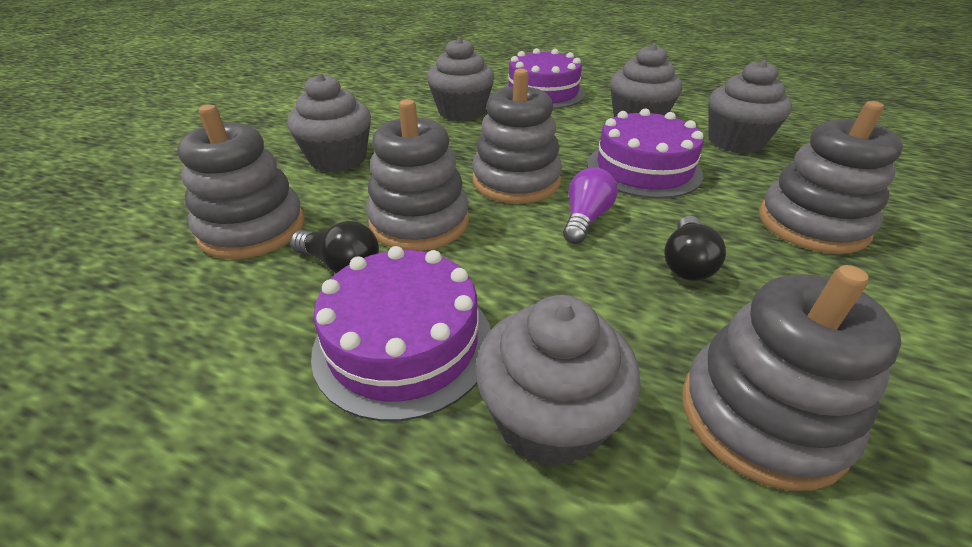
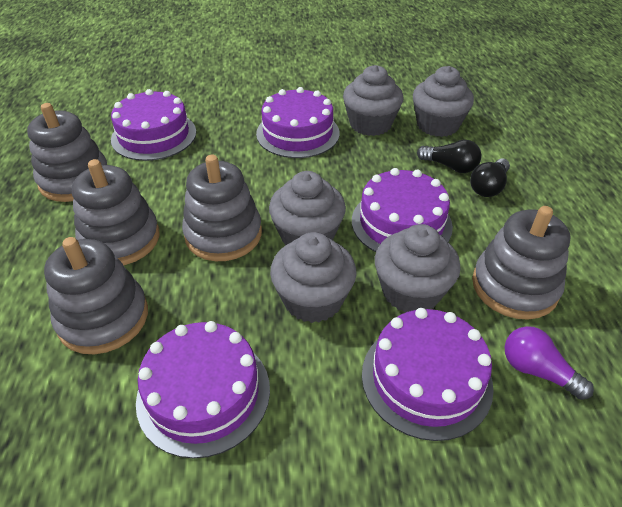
purple cake: 3 -> 5

